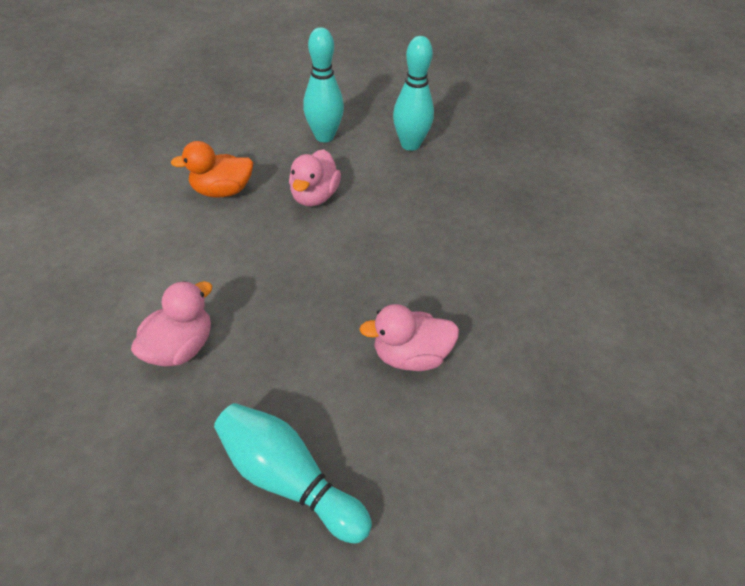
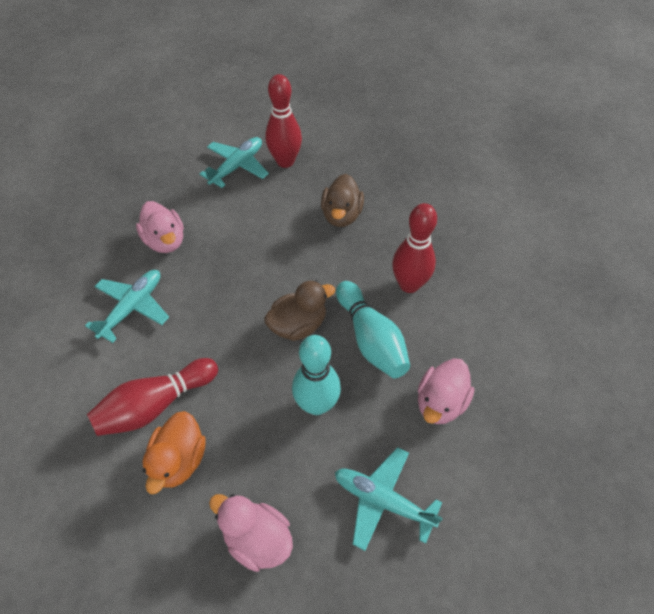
brown duck: 0 -> 2
red bowling pin: 0 -> 3
turquoise bowling pin: 3 -> 2
turquoise plane: 0 -> 3

